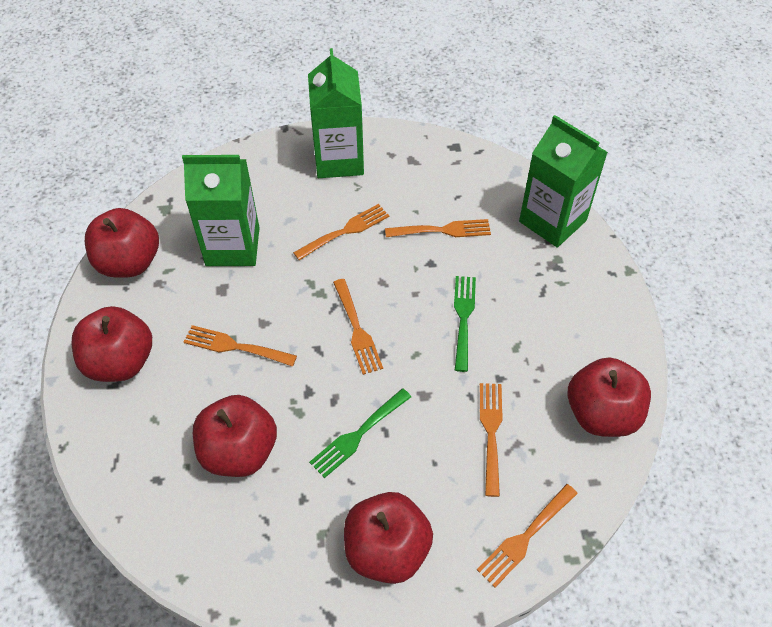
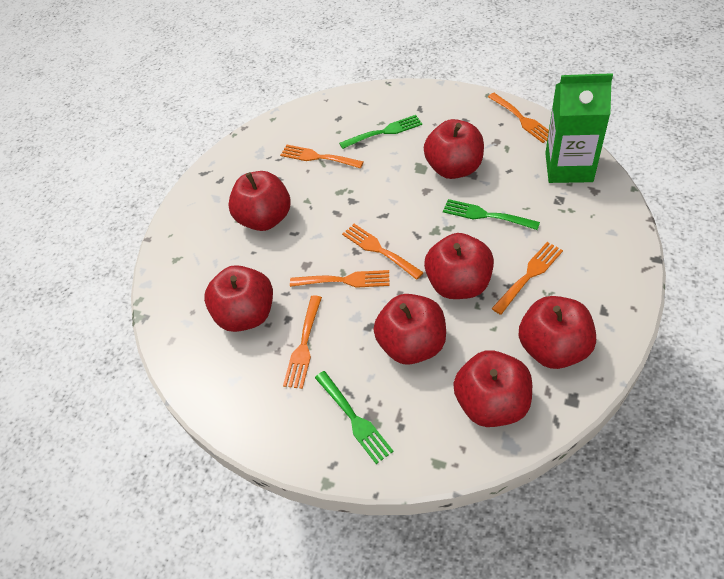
green carton: 3 -> 1
green fork: 2 -> 3
red apple: 5 -> 7

